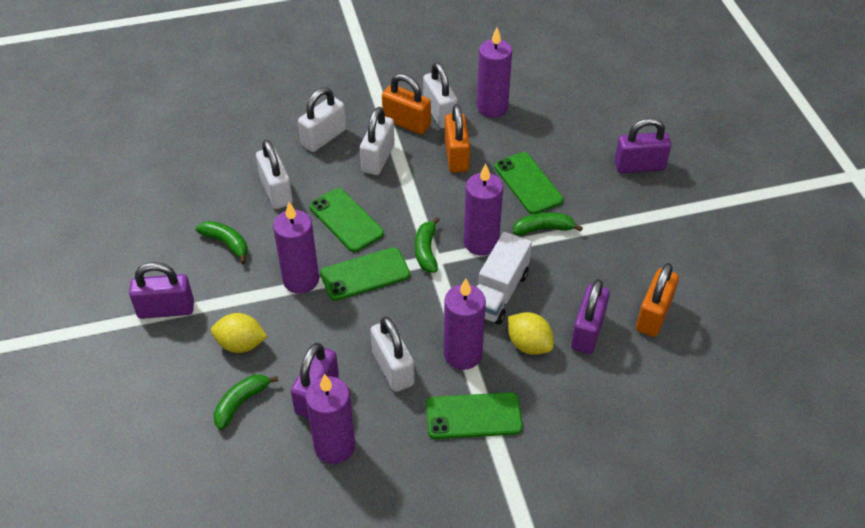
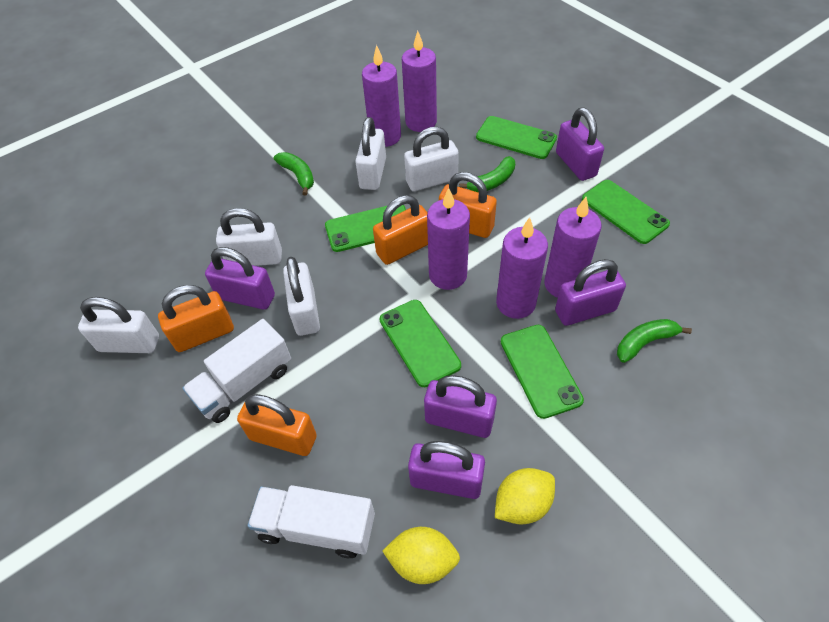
green banana: 4 -> 3
green phone: 4 -> 5
orange padlock: 3 -> 4
purple padlock: 4 -> 5
white truck: 1 -> 2

